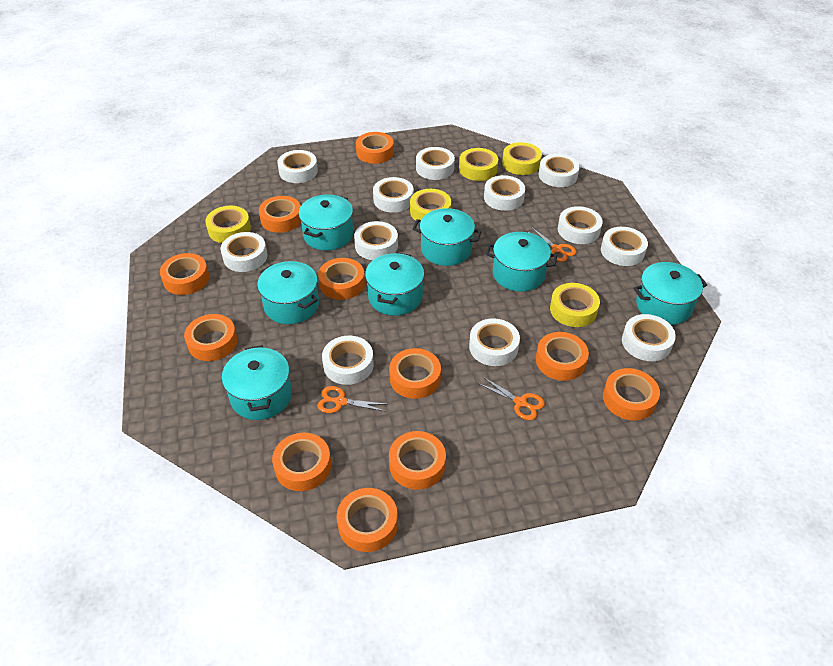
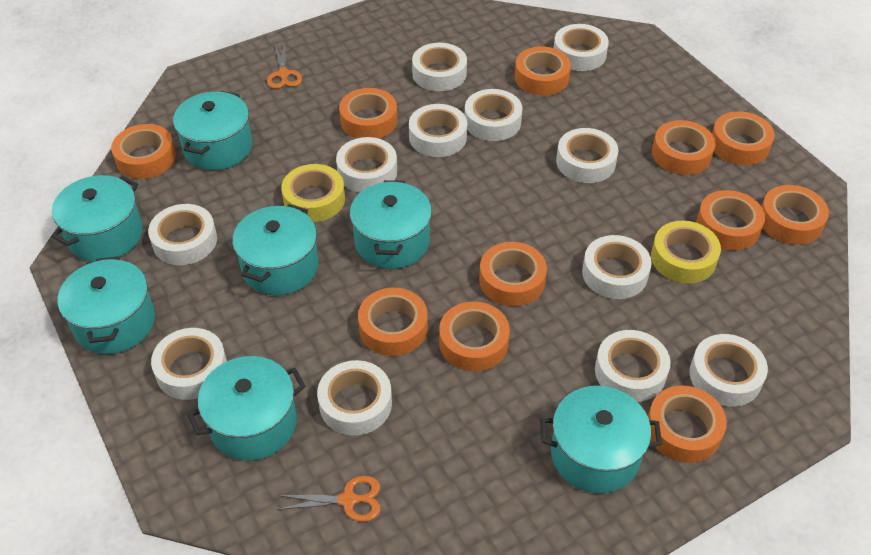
orange scissors: 3 -> 2
yellow tape: 5 -> 2

